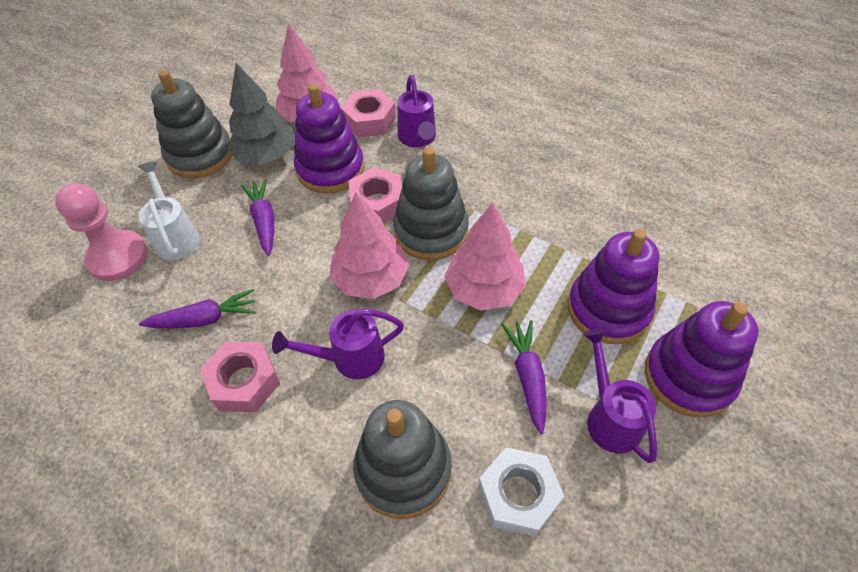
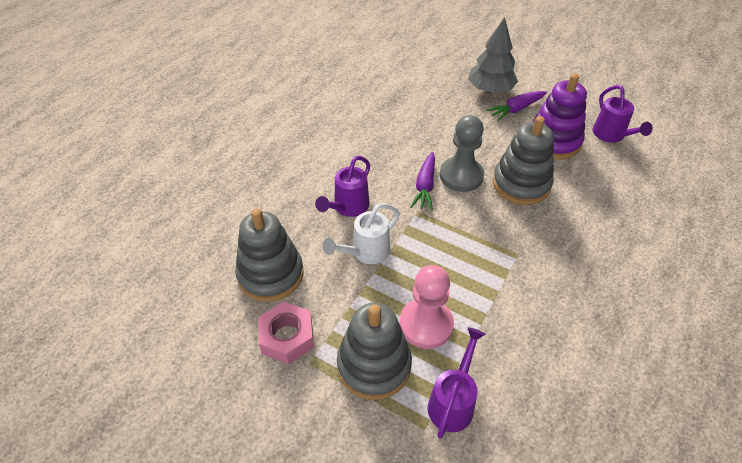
grey pawn: 0 -> 1
pink nut: 3 -> 1
pink tree: 3 -> 0
purple carrot: 3 -> 2
purple stacking toy: 3 -> 1
white nut: 1 -> 0

